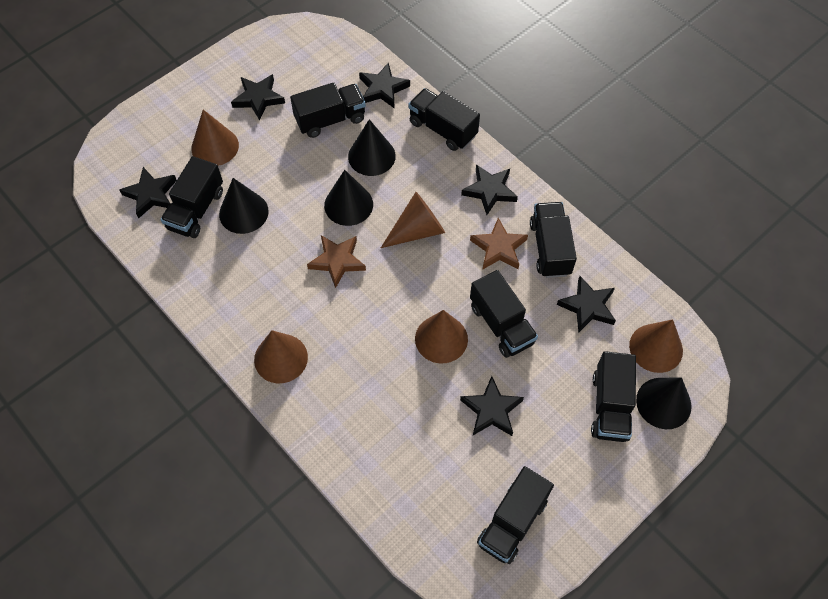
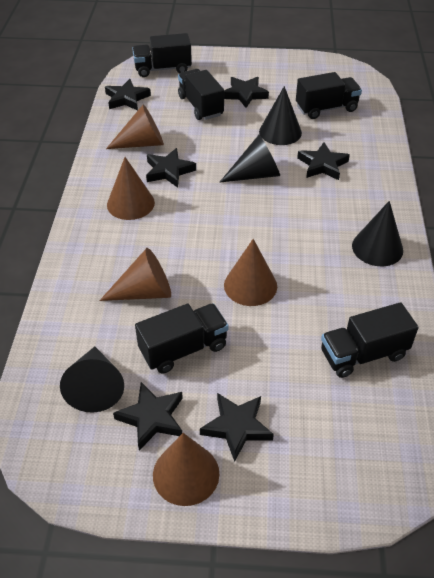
black truck: 7 -> 5
brown star: 2 -> 0

